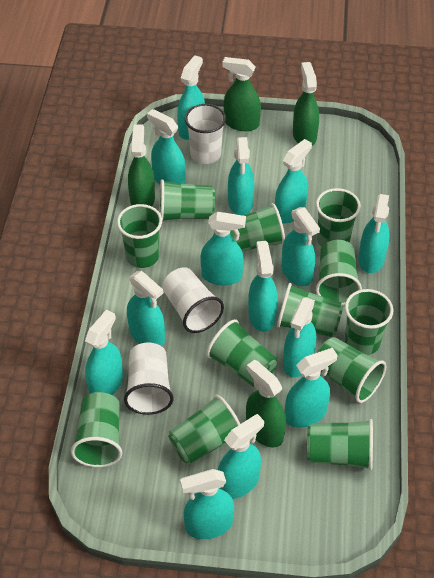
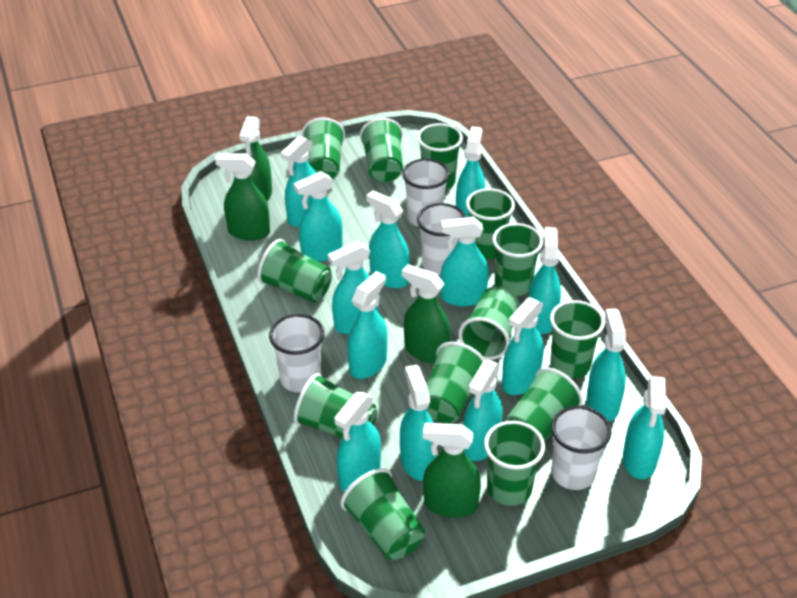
green cup: 12 -> 13
white cup: 3 -> 4

